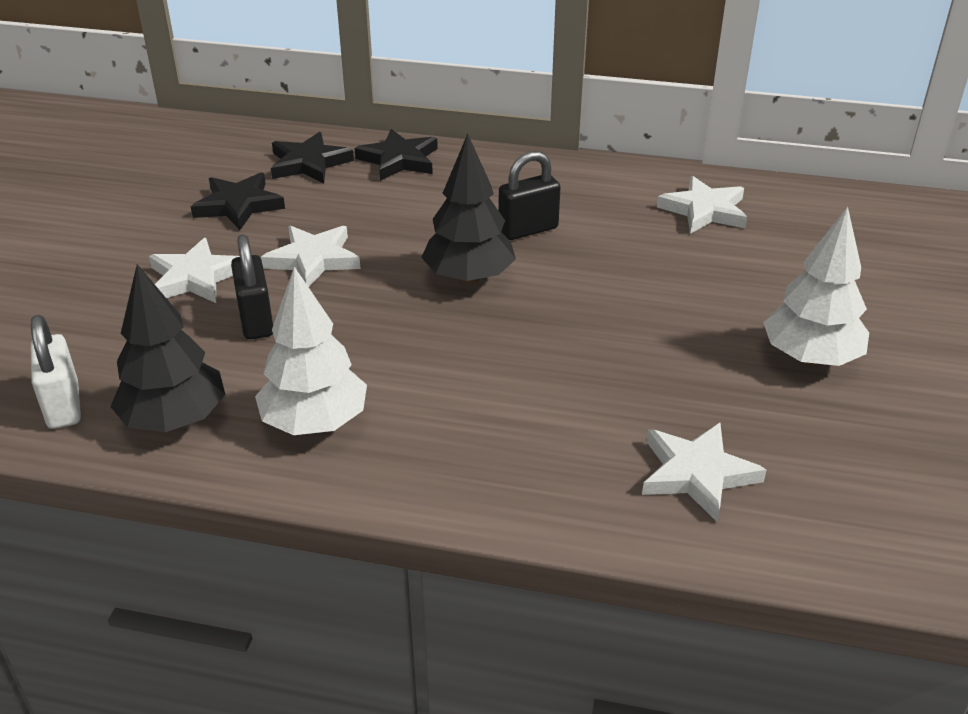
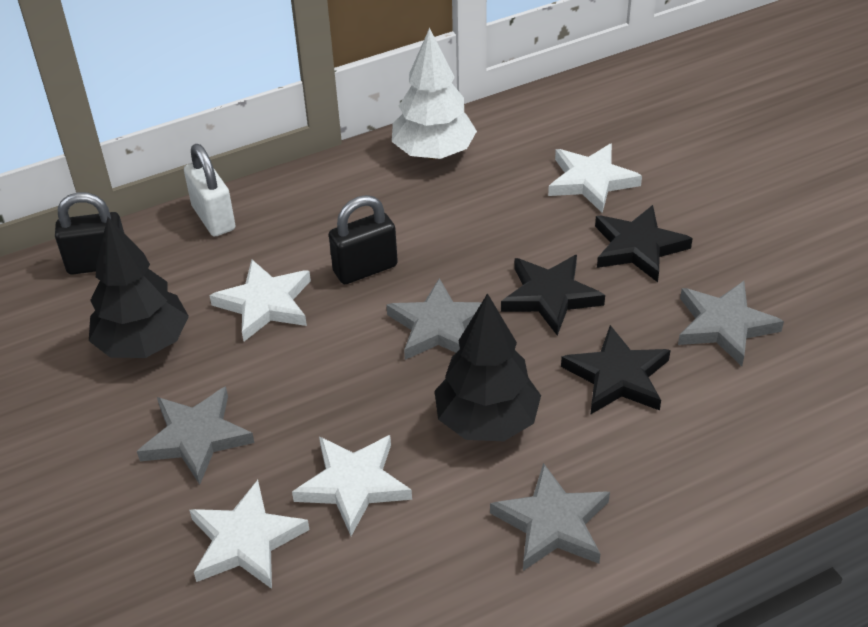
grey star: 0 -> 4
white tree: 2 -> 1

